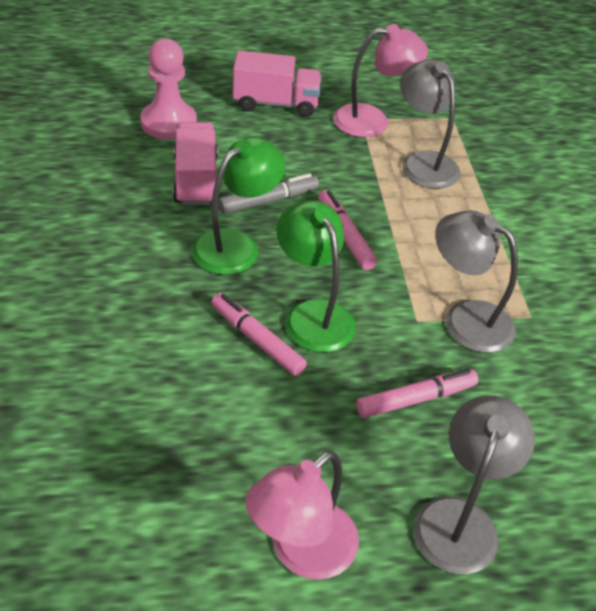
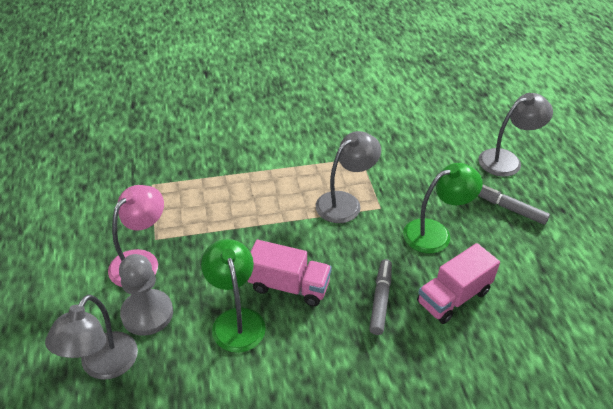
grey marker: 1 -> 2
grey pawn: 0 -> 1
pink lamp: 2 -> 1
pink marker: 3 -> 0
pink pawn: 1 -> 0

